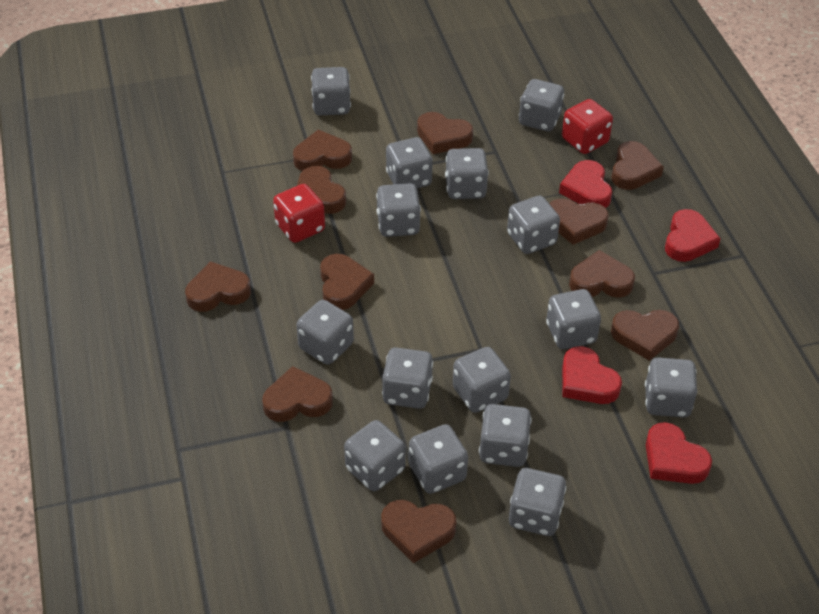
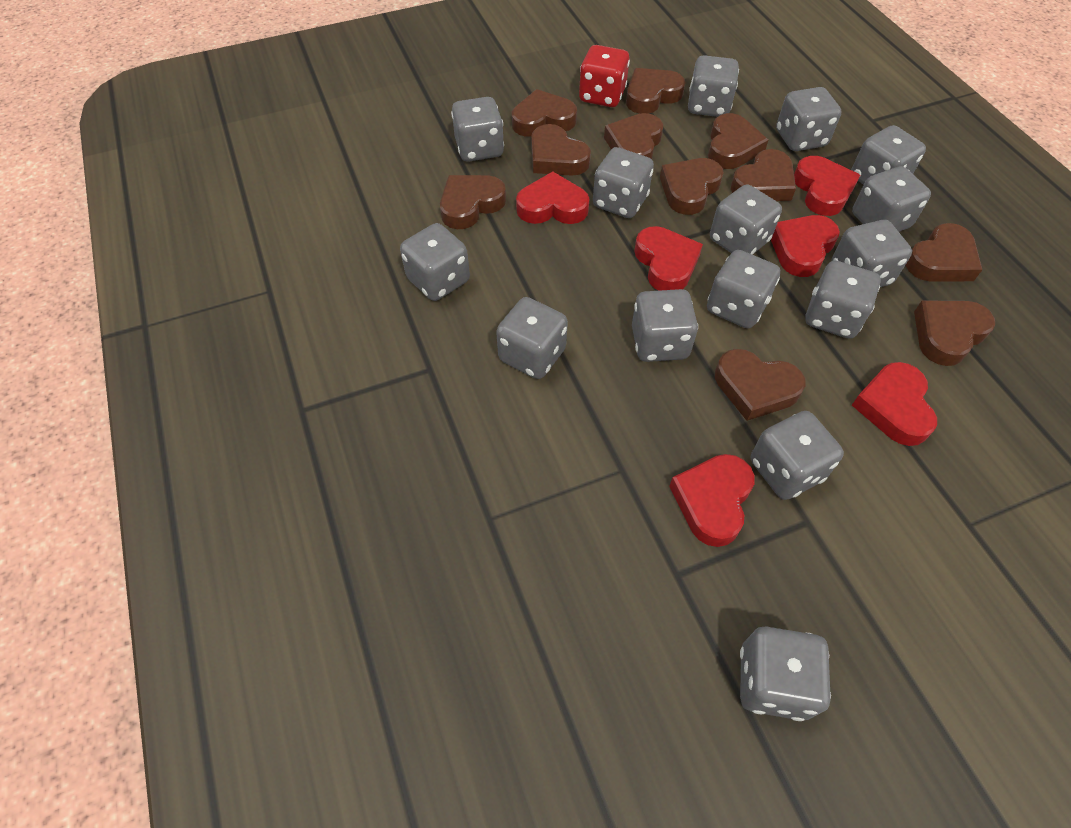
red dice: 2 -> 1
red heart: 4 -> 6

